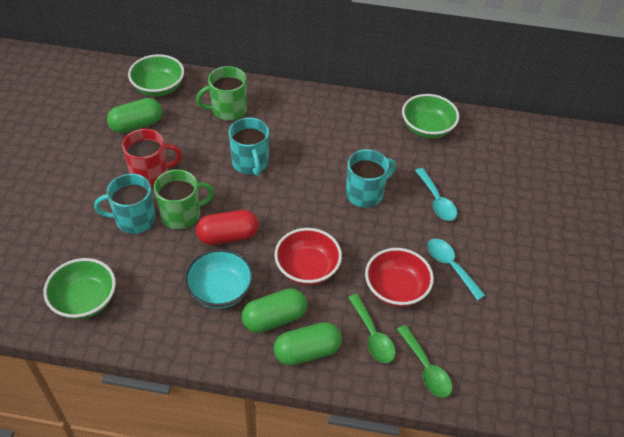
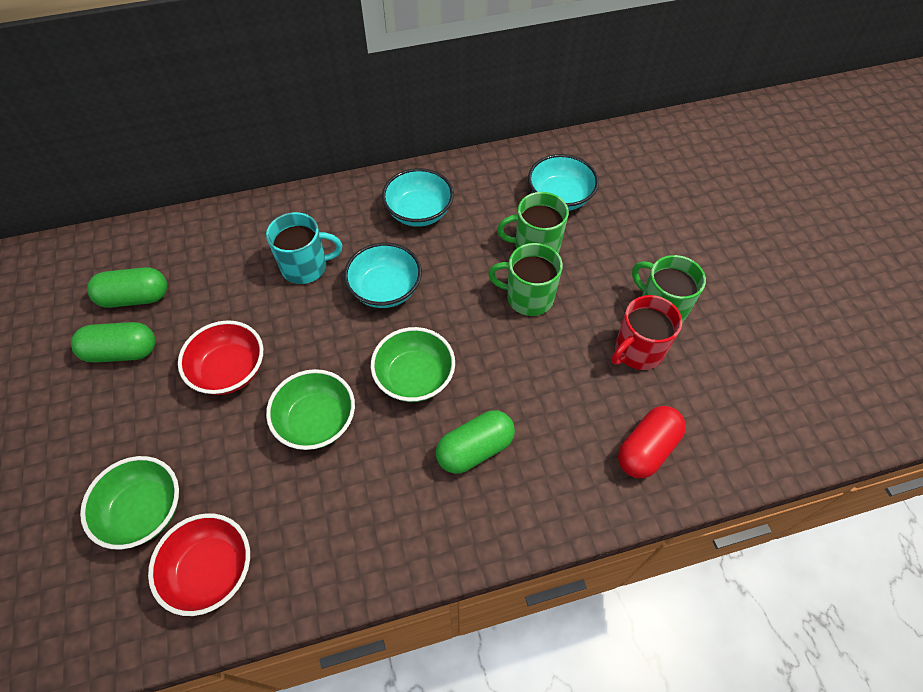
green mug: 2 -> 3
green spoon: 2 -> 0
turquoise bowl: 1 -> 3
turquoise mug: 3 -> 1
turquoise spoon: 2 -> 0

